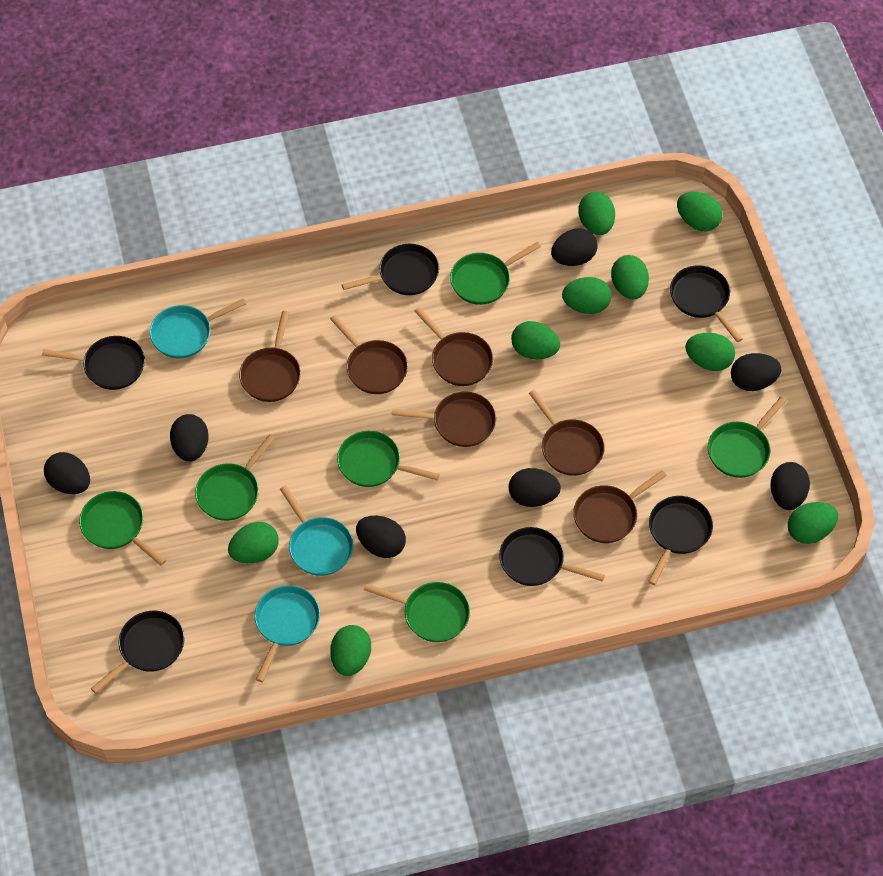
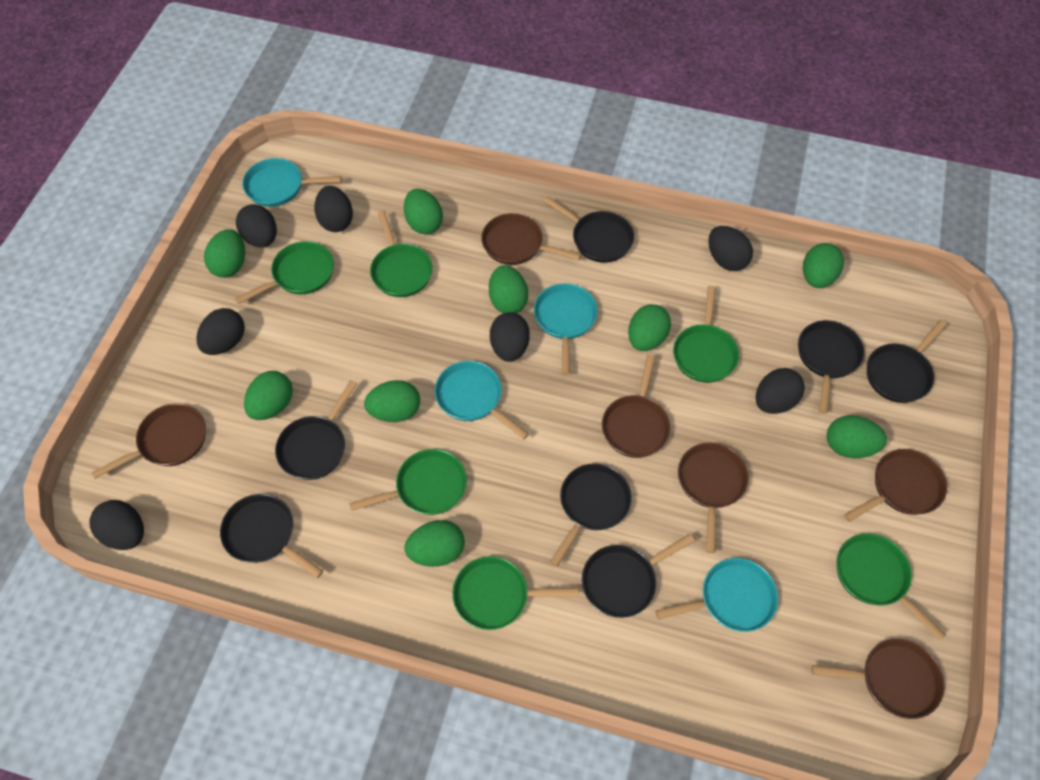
black pan: 6 -> 7
turquoise pan: 3 -> 4

